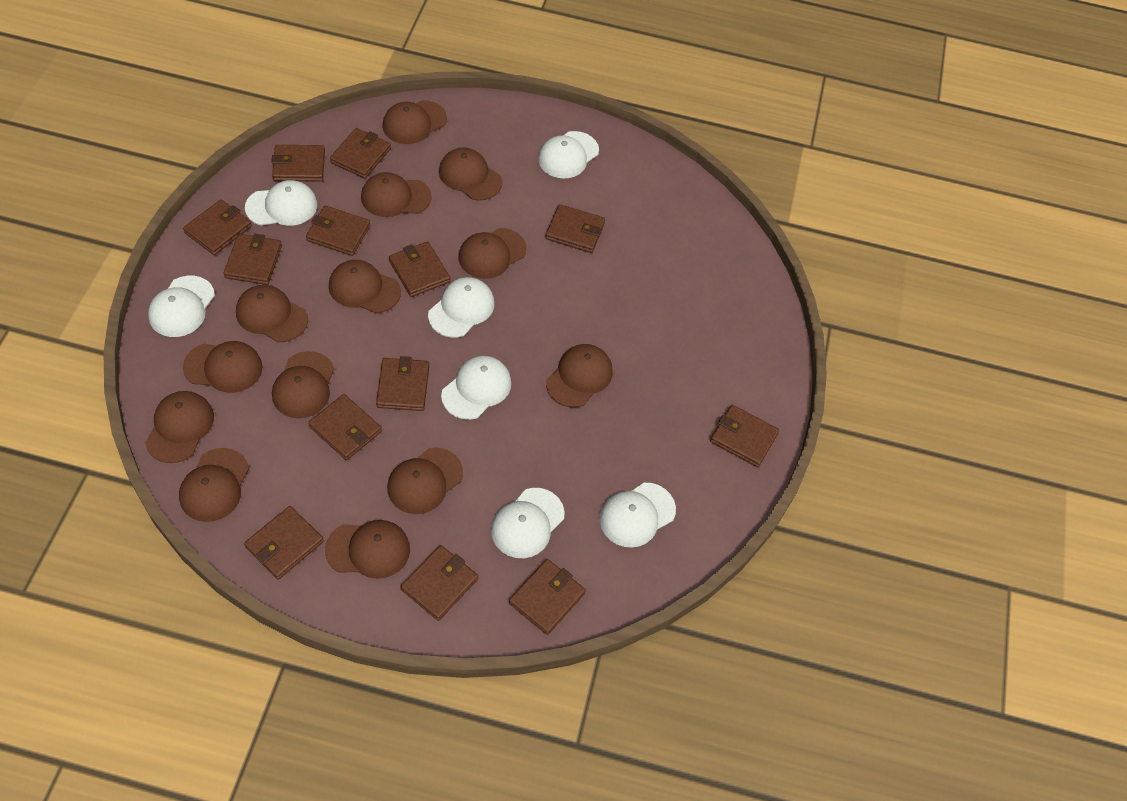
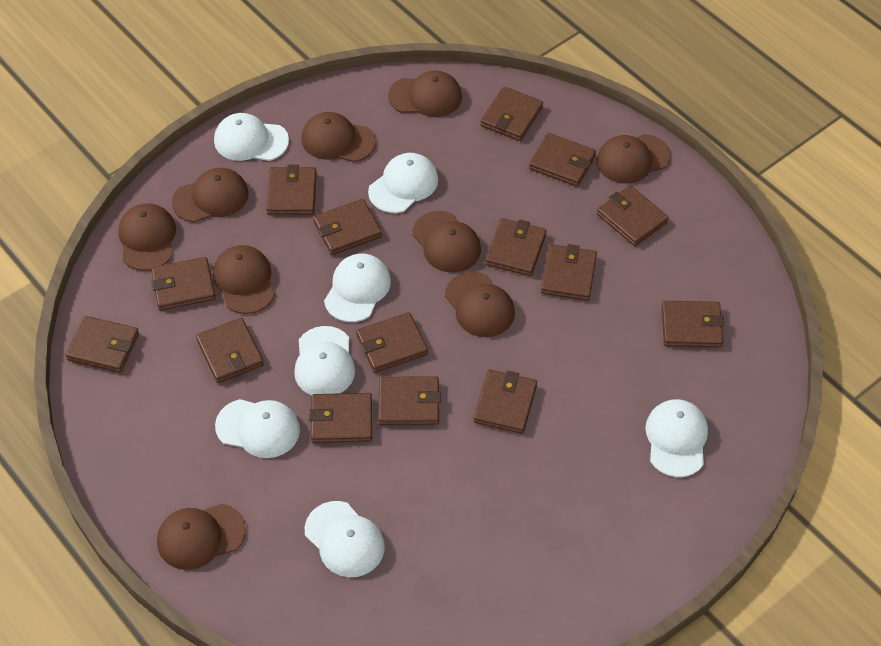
brown cap: 13 -> 9
brown wallet: 13 -> 15

